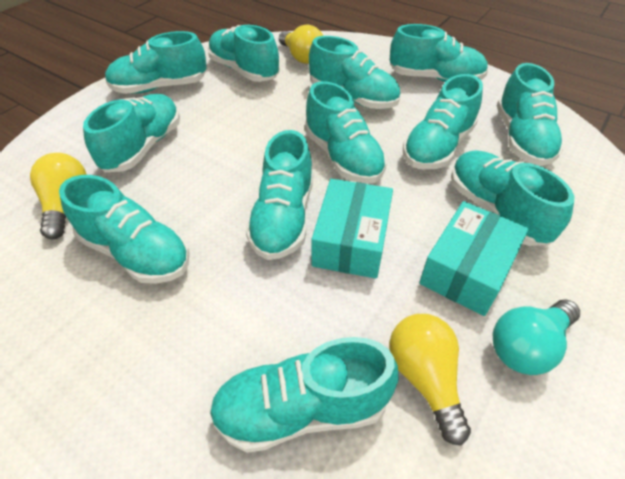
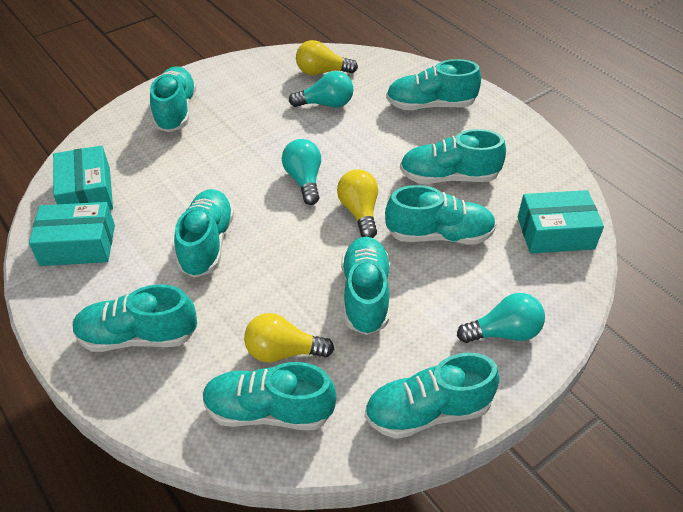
turquoise box: 2 -> 3
turquoise light bulb: 1 -> 3
turquoise shoe: 12 -> 9

